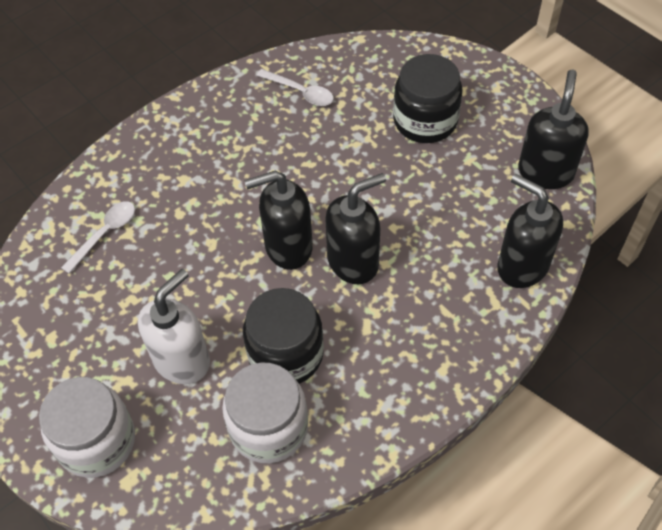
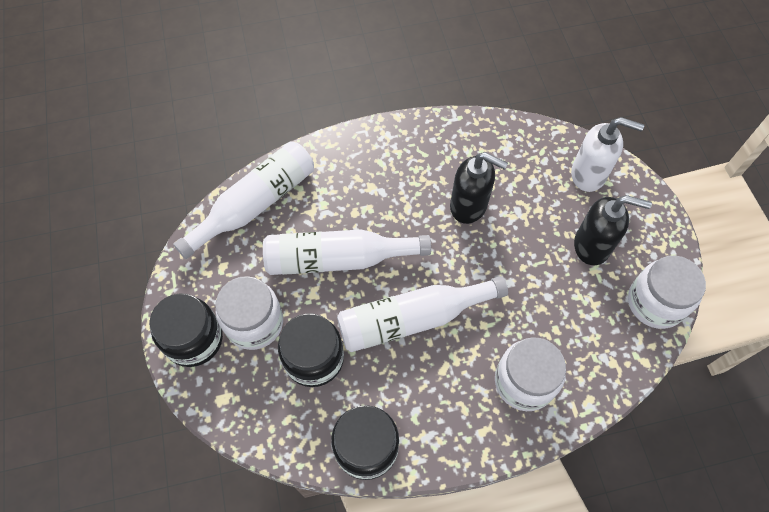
black jar: 2 -> 3
black soap dispenser: 4 -> 2
white bottle: 0 -> 3
white jar: 2 -> 3
white spoon: 2 -> 0

